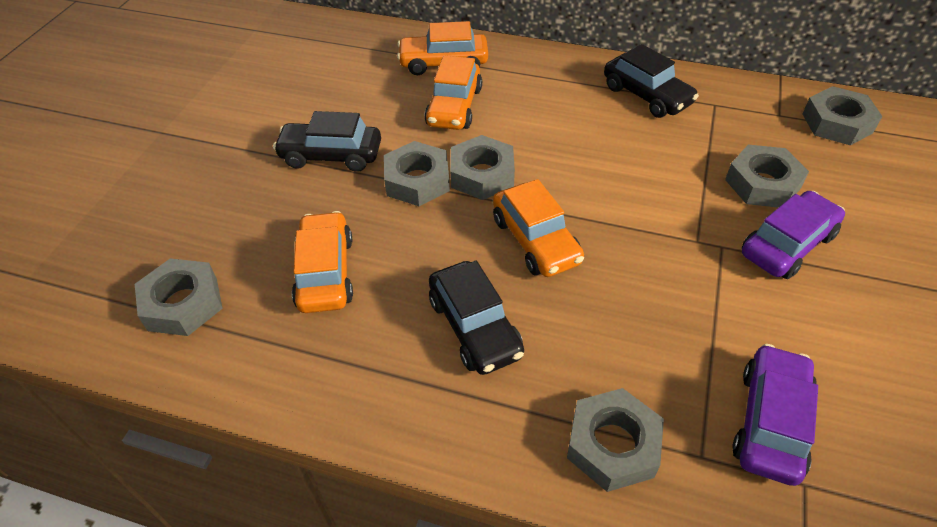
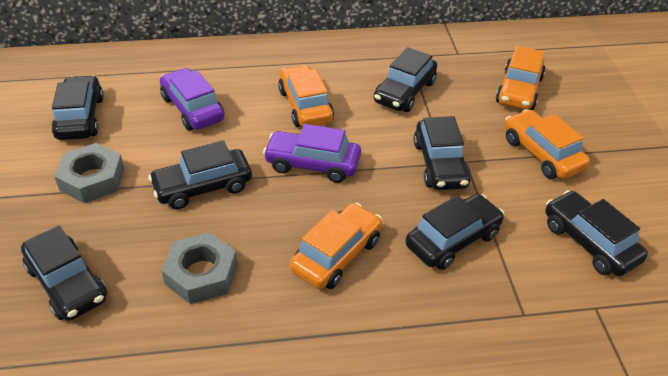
black car: 3 -> 7
grey nut: 6 -> 2

